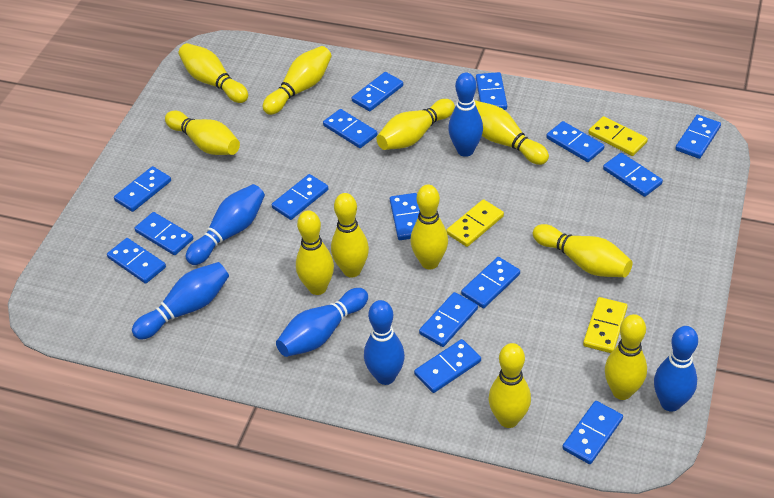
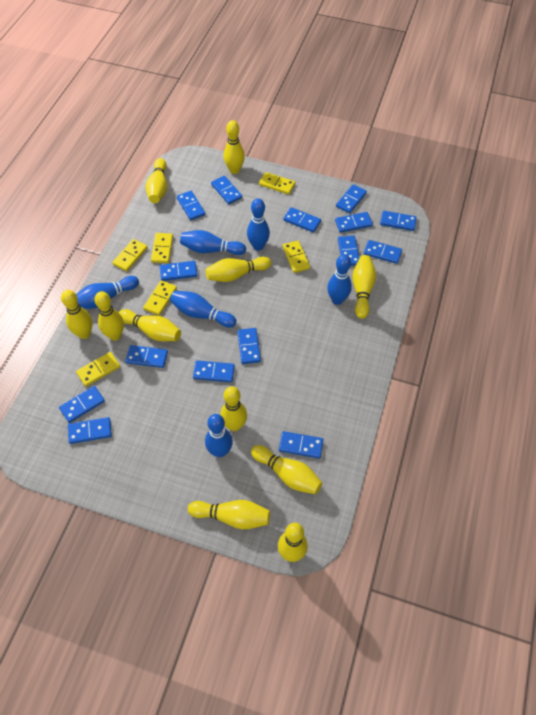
yellow domino: 3 -> 6

